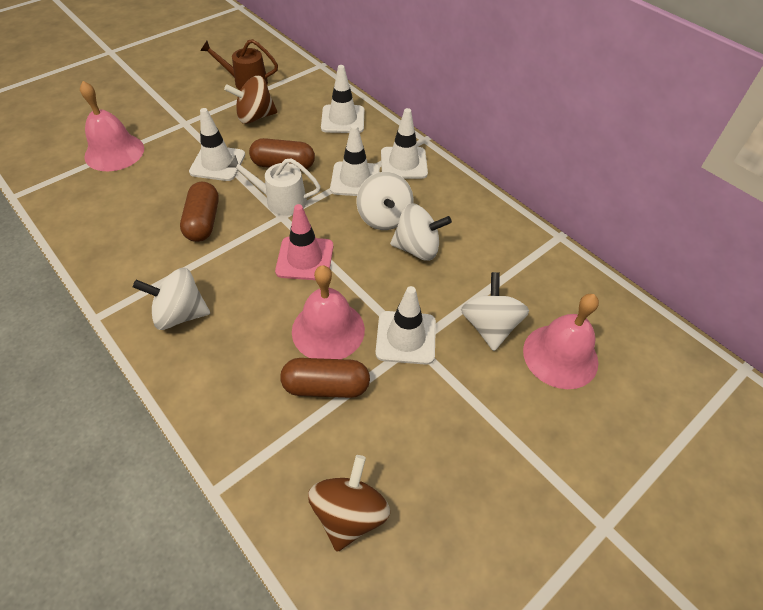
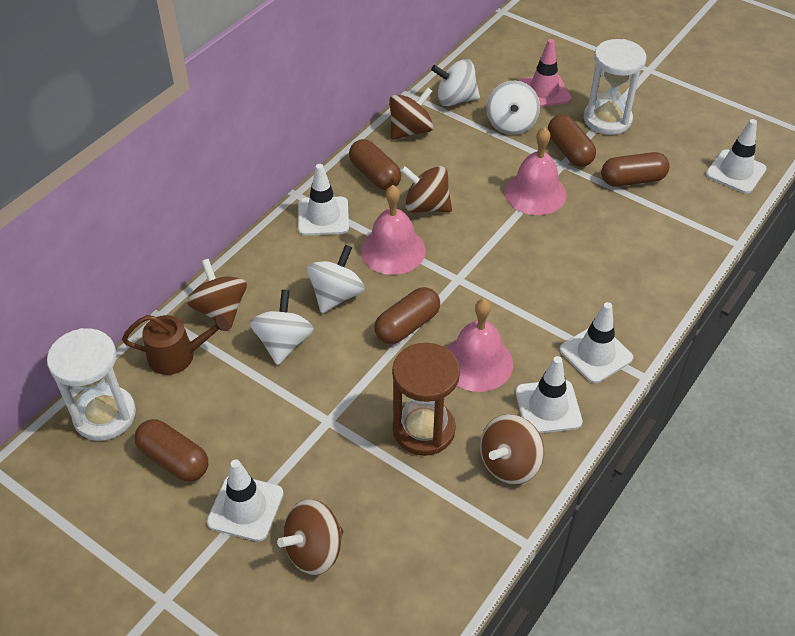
brown capsule: 3 -> 5
brown hourglass: 0 -> 1
brown spinning top: 2 -> 5
white hourglass: 0 -> 2
white watering can: 1 -> 0

